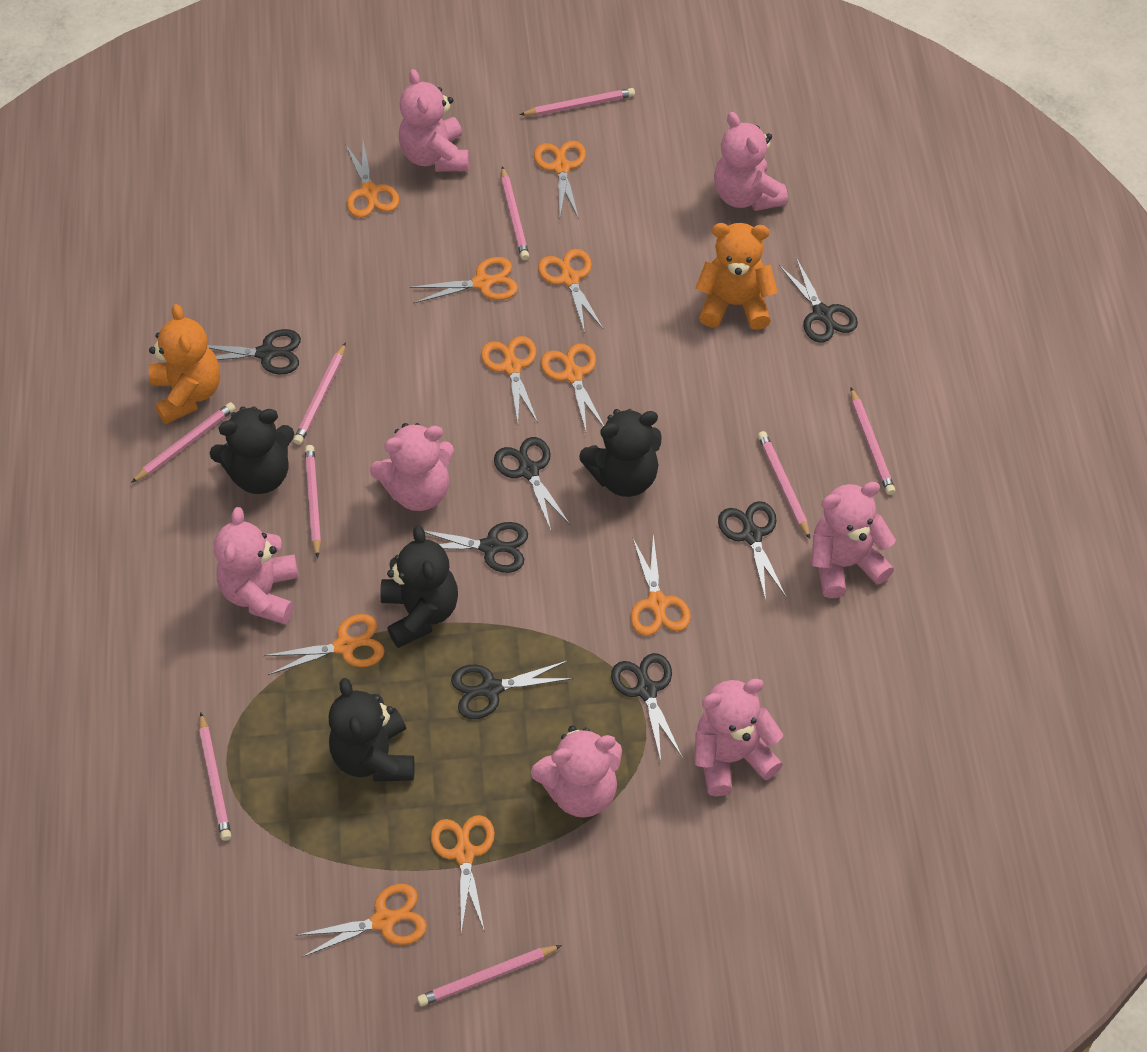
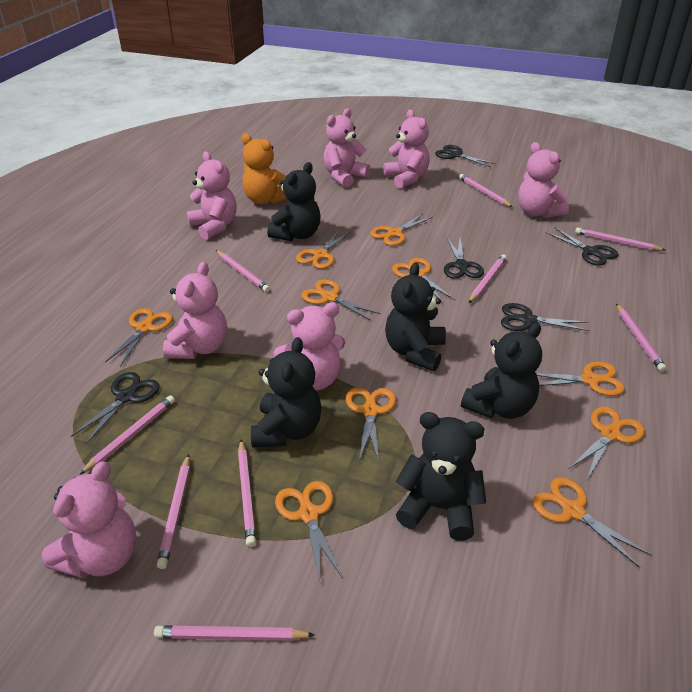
black scissors: 7 -> 5
black teddy bear: 4 -> 5
orange teddy bear: 2 -> 1

